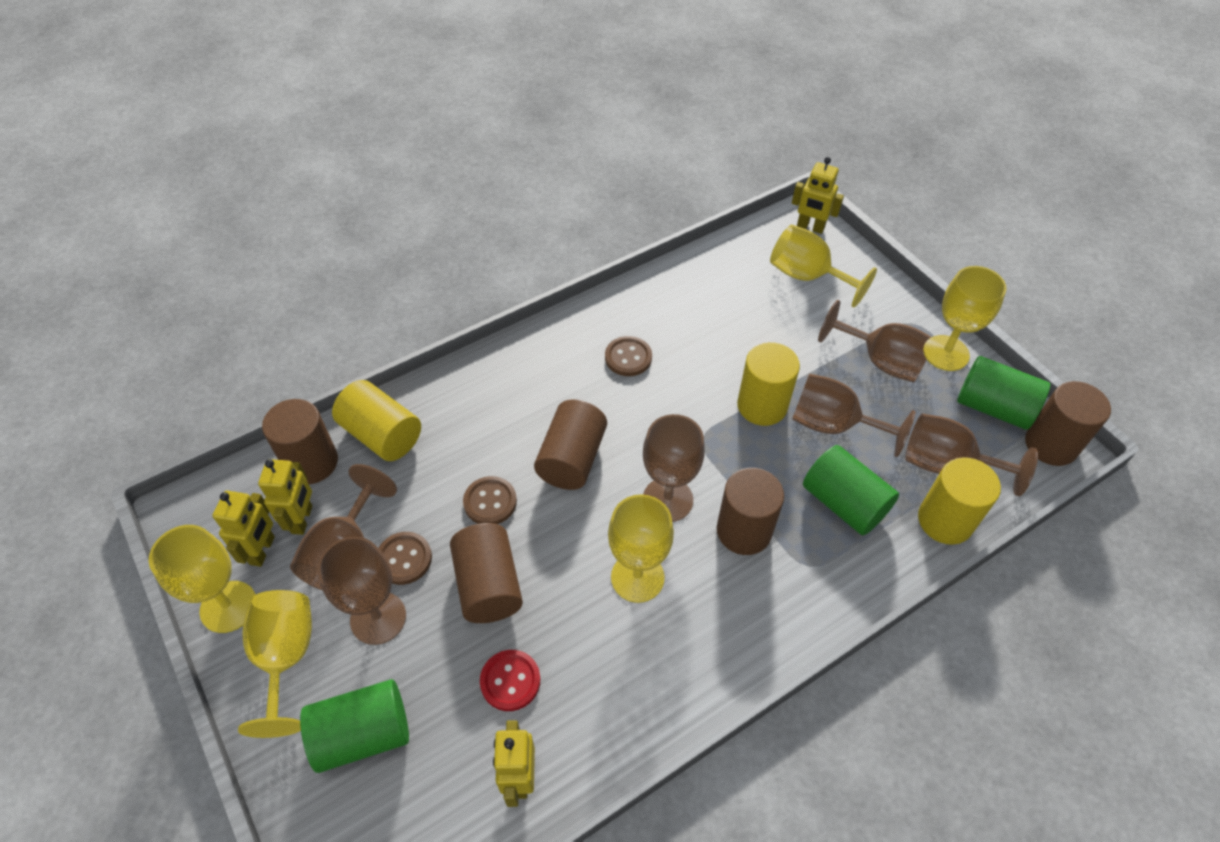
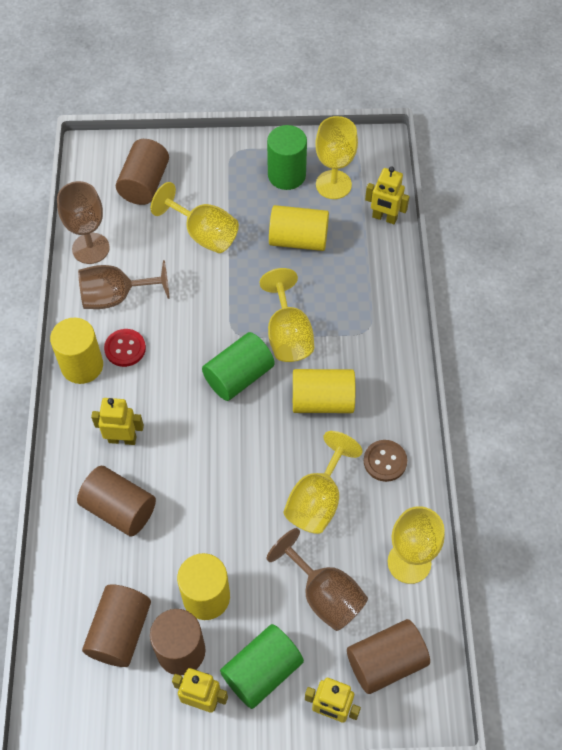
brown button: 3 -> 1
brown goblet: 6 -> 3
yellow cylinder: 3 -> 4

